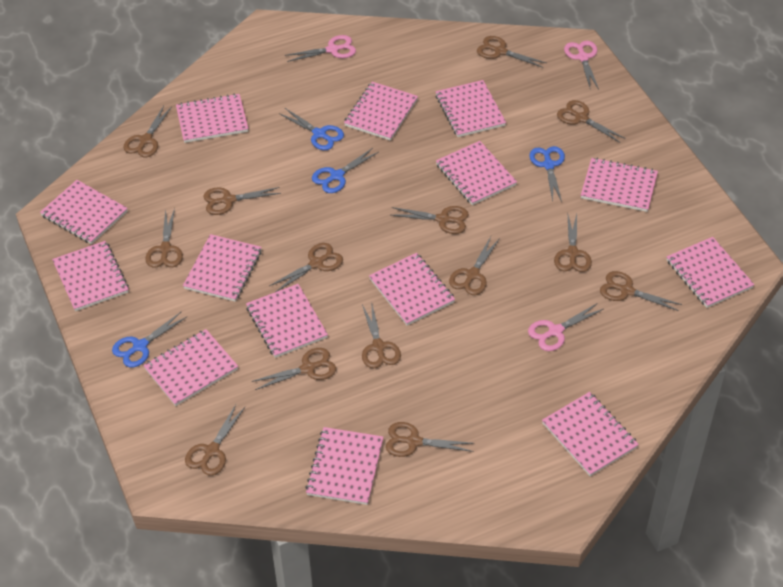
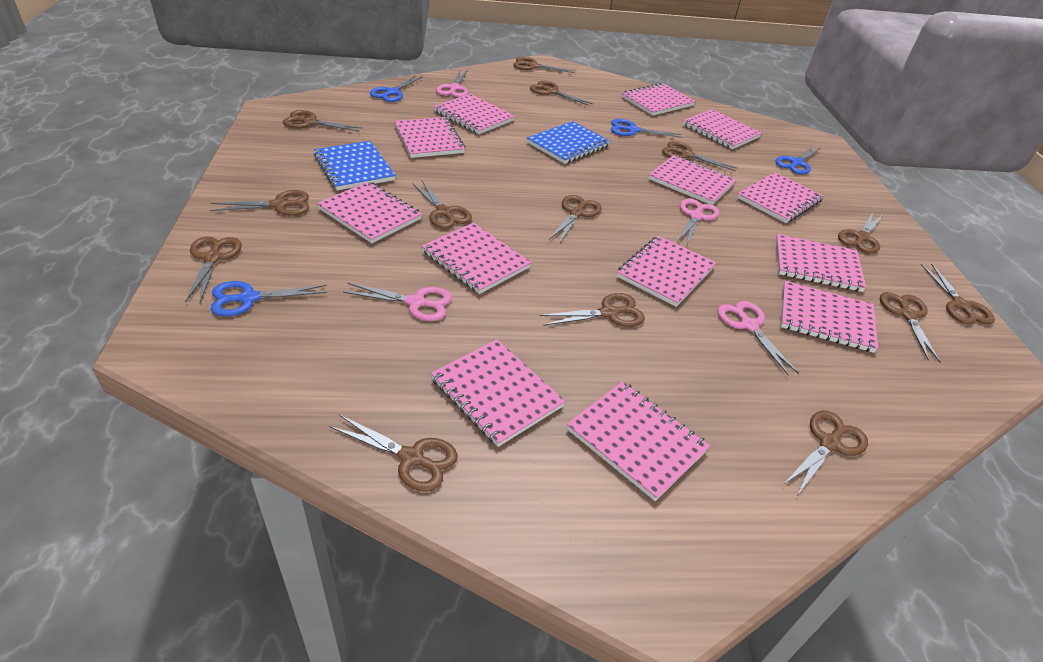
blue notebook: 0 -> 2
pink notebook: 14 -> 13
pink scissors: 3 -> 4

